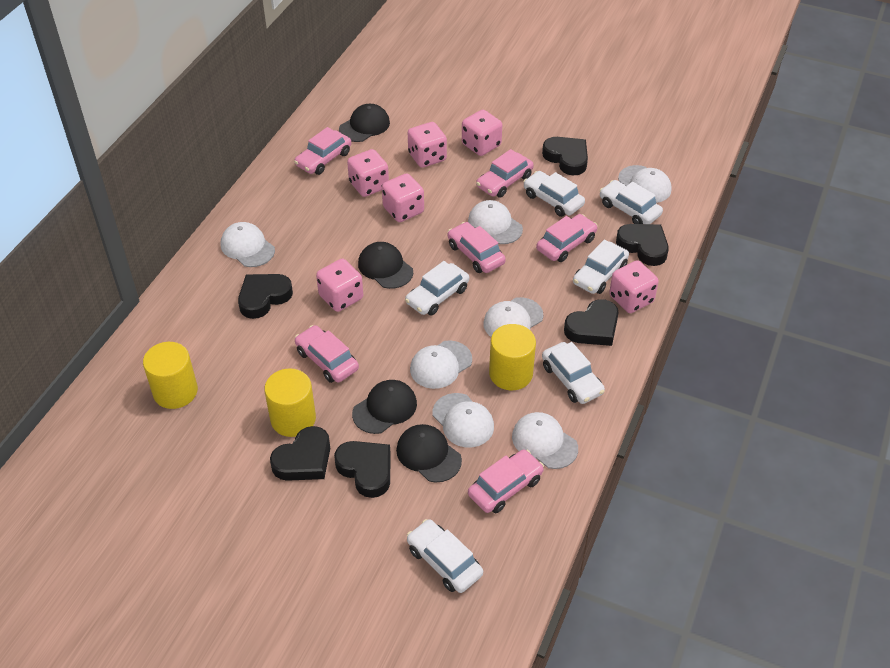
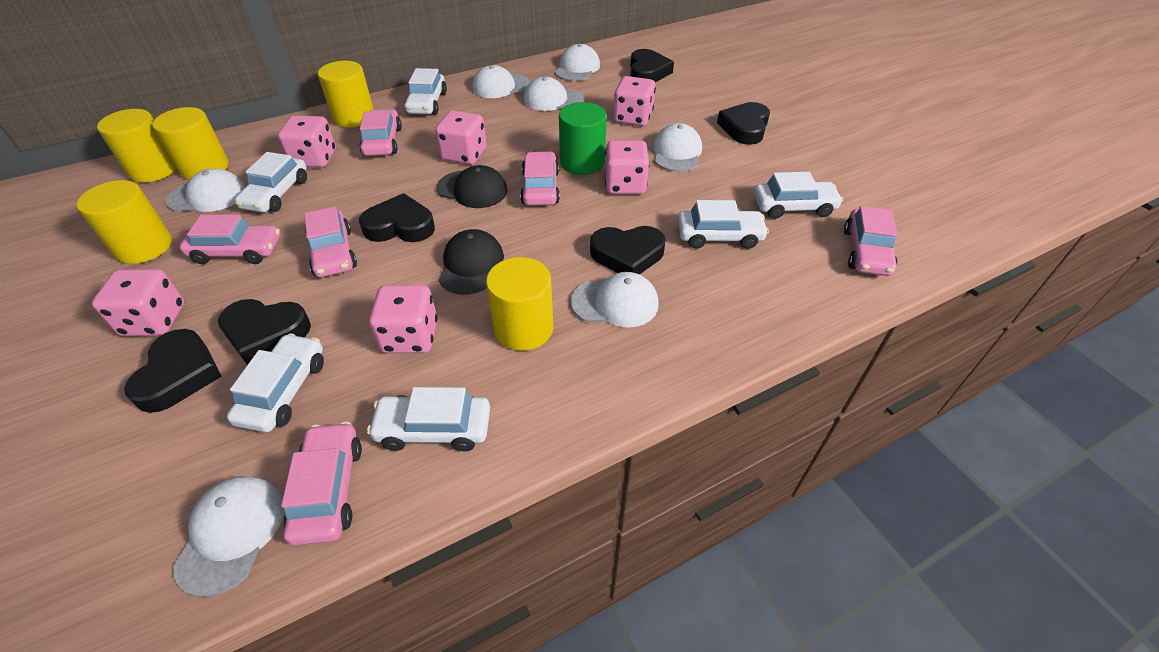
black cap: 4 -> 2
green cylinder: 0 -> 1
yellow cylinder: 3 -> 5

